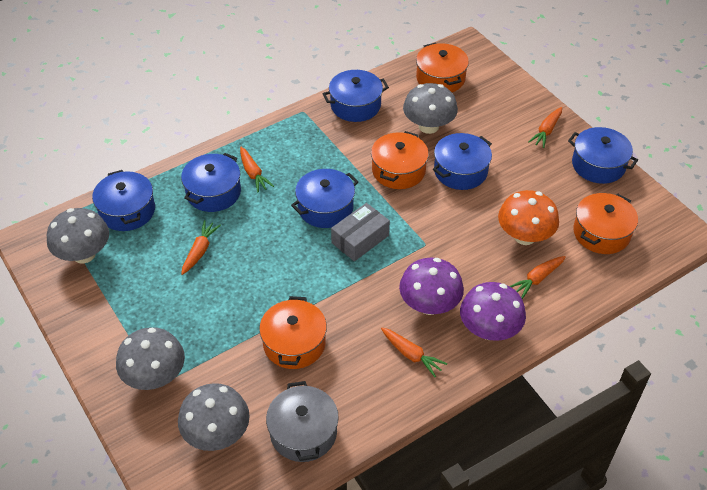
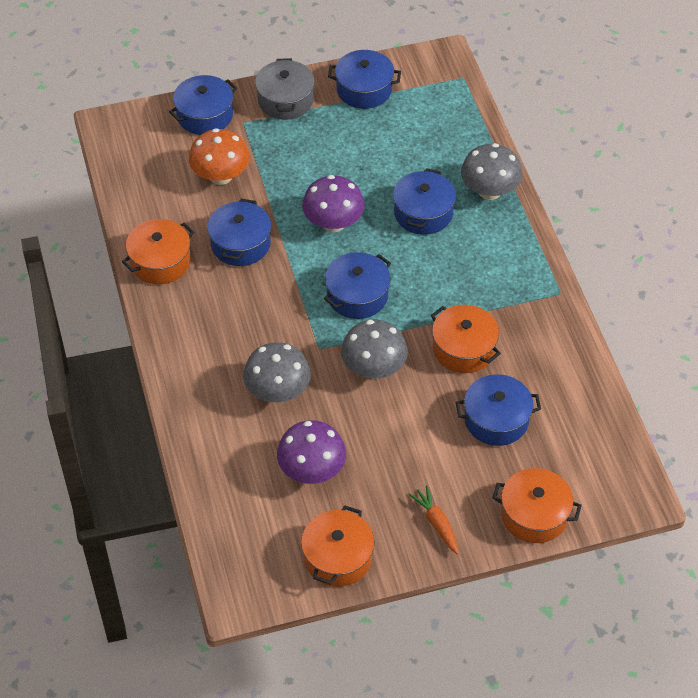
grey box: 1 -> 0
grey mushroom: 4 -> 3
orange carrot: 5 -> 1

